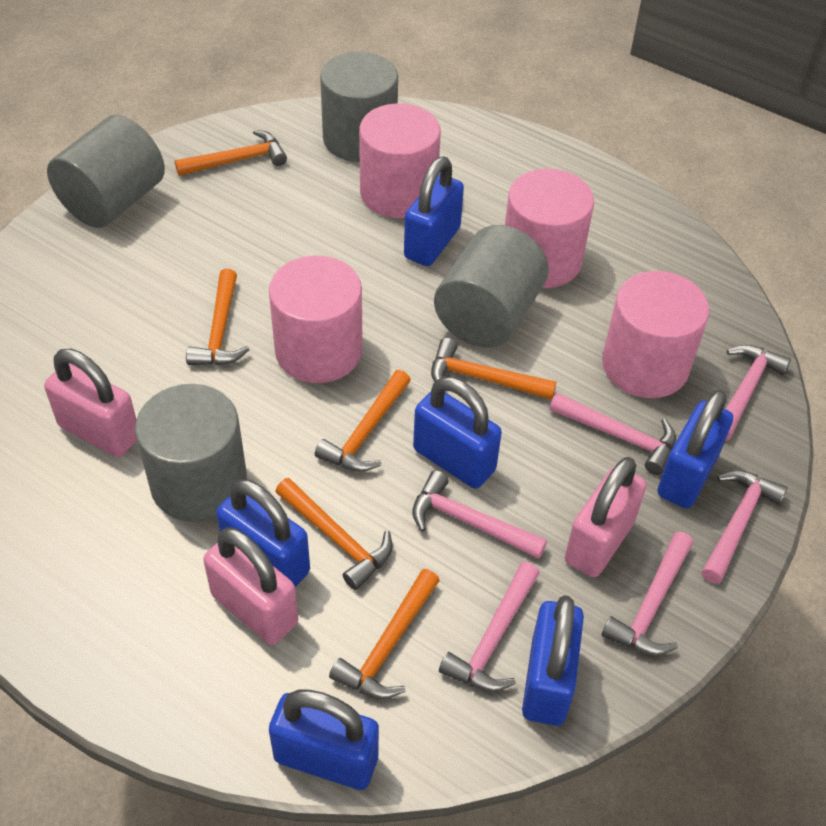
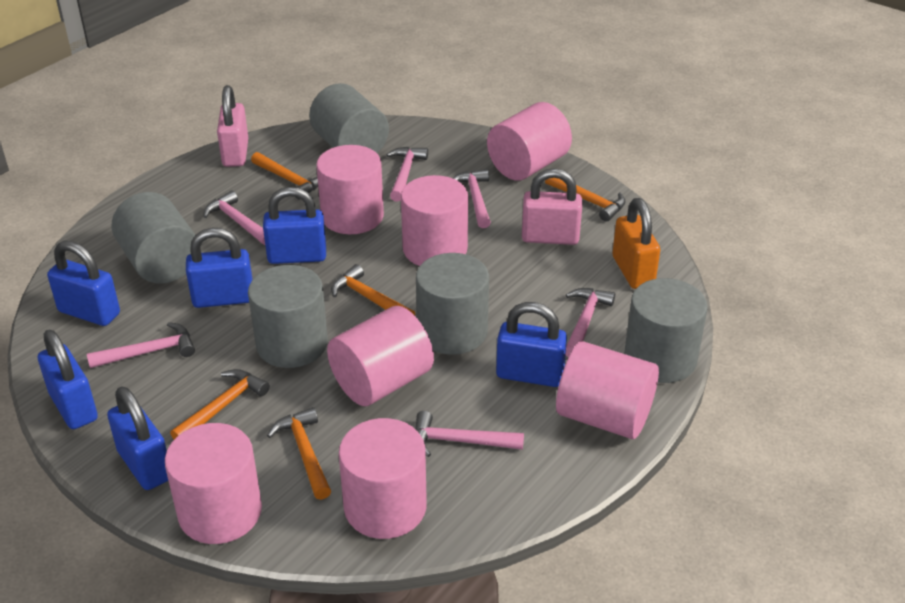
grey cylinder: 4 -> 5
orange hammer: 6 -> 5
orange padlock: 0 -> 1
pink cylinder: 4 -> 7
pink padlock: 3 -> 2

